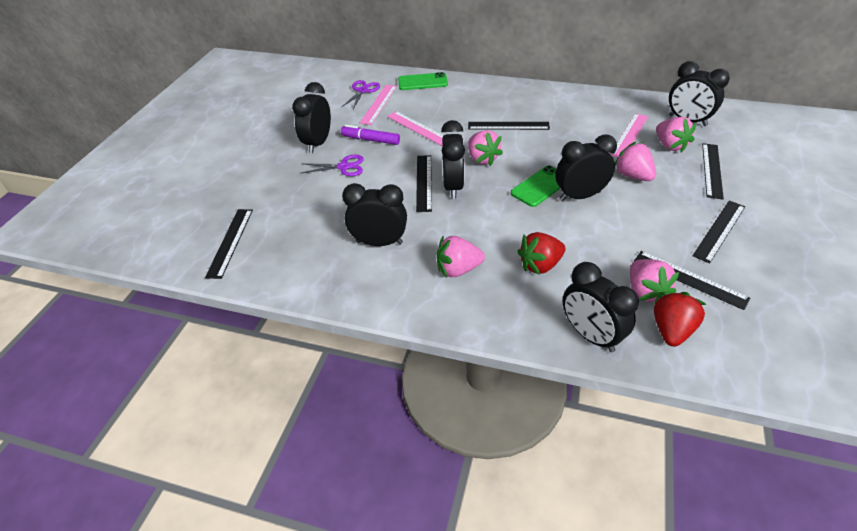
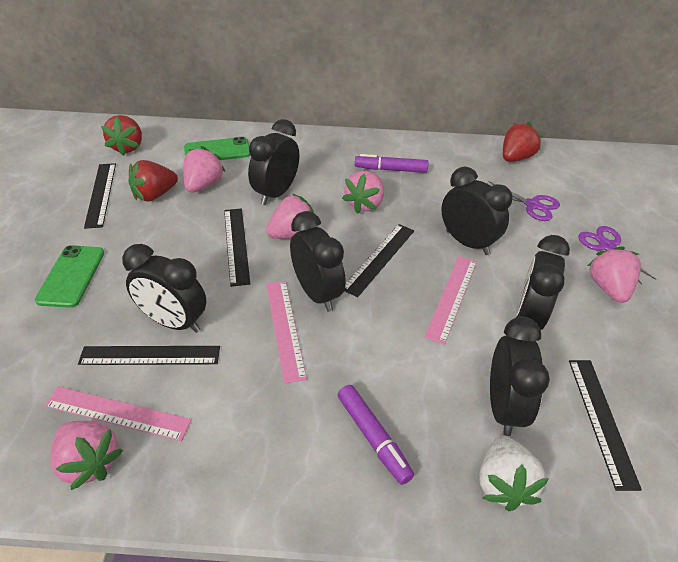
black ruler: 6 -> 5
purple marker: 1 -> 2
red strawberry: 2 -> 3
white strawberry: 0 -> 1

